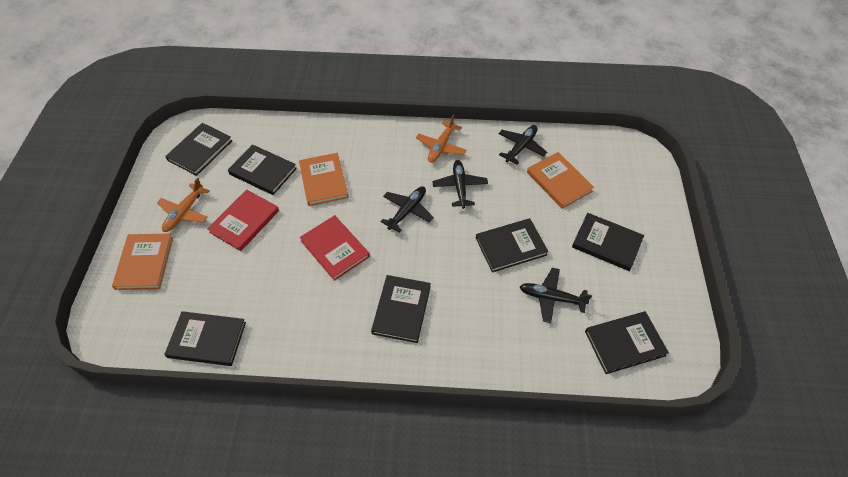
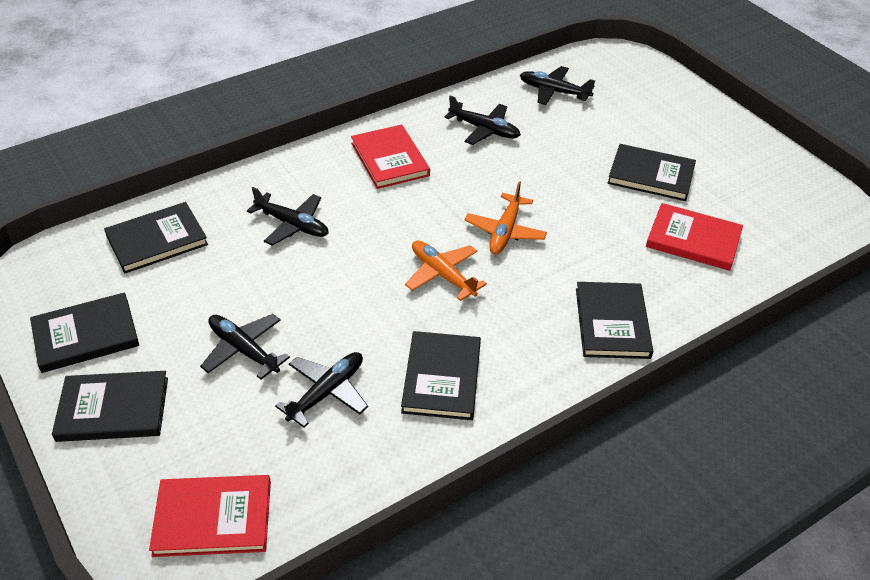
black book: 7 -> 6
black plane: 4 -> 5
orange book: 3 -> 0
red book: 2 -> 3

